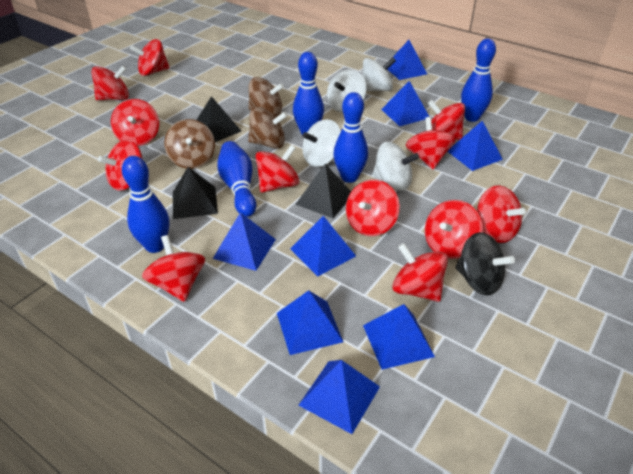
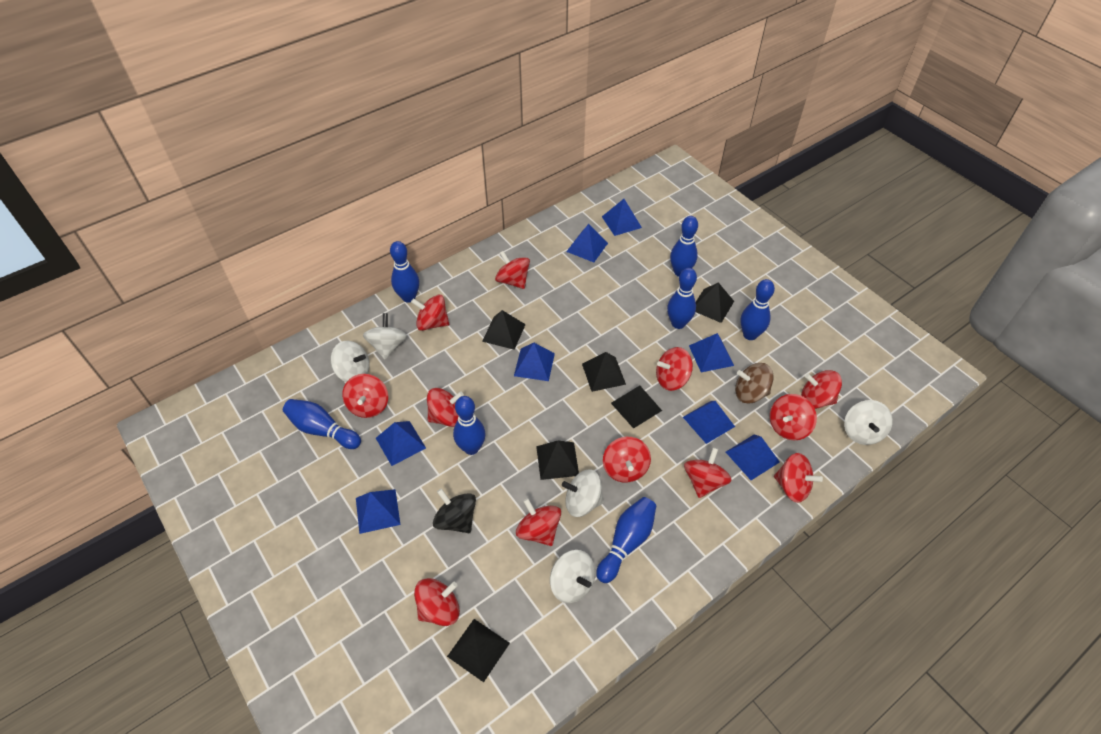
black pyramid: 3 -> 6
blue bowling pin: 5 -> 7
brown spinning top: 3 -> 1
white spinning top: 4 -> 5

